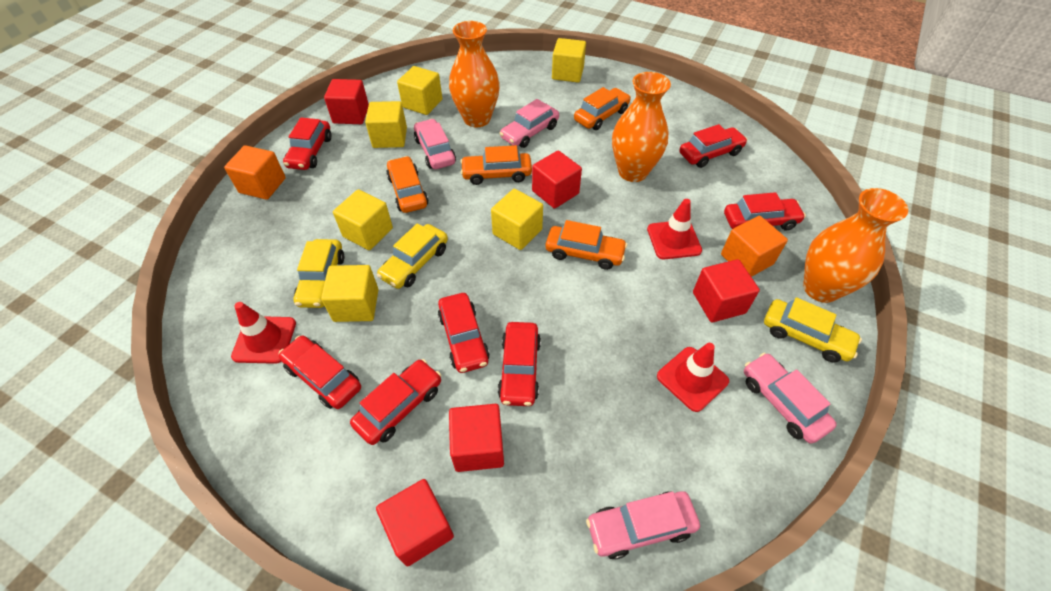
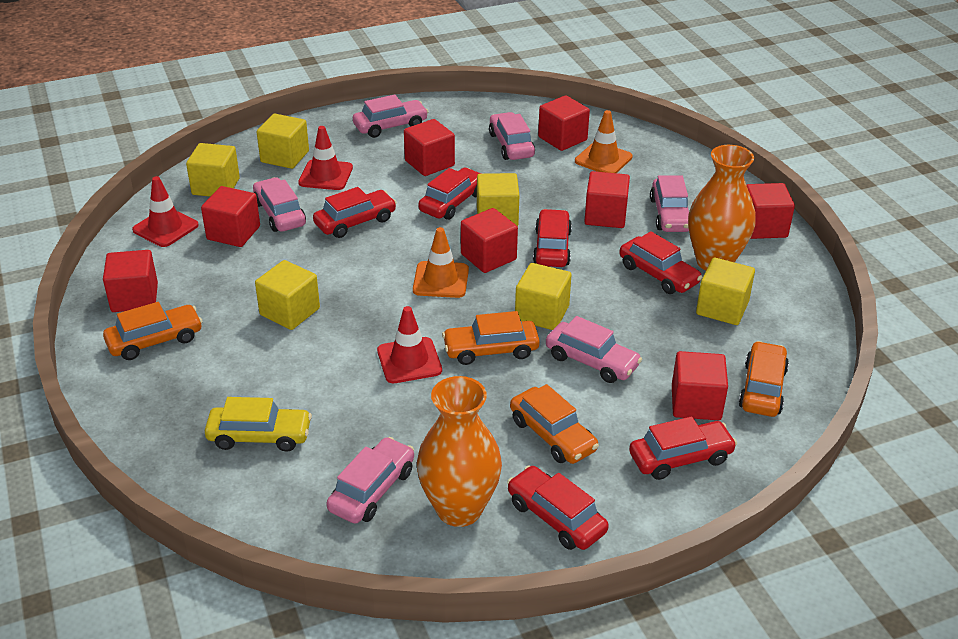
orange cube: 2 -> 0
orange traffic cone: 0 -> 2
orange vase: 3 -> 2
pink car: 4 -> 6
red car: 7 -> 6
red cube: 5 -> 8
yellow car: 3 -> 1

